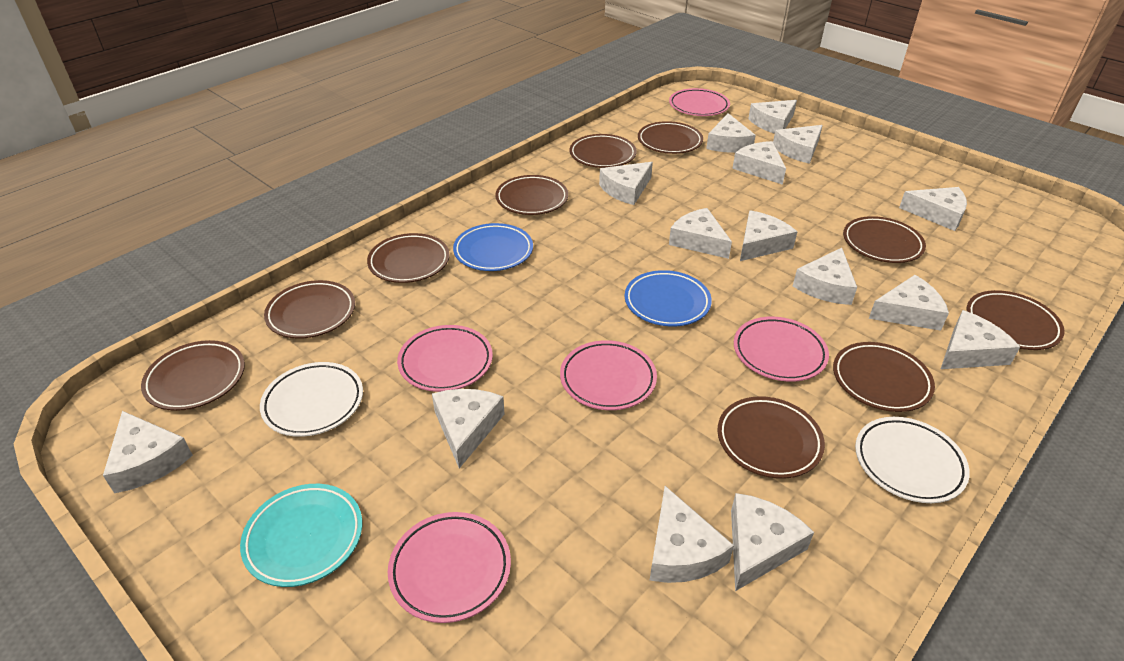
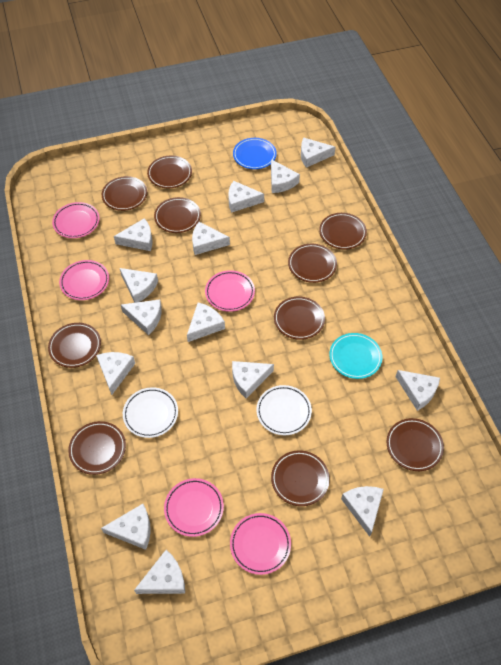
blue plate: 2 -> 1
white cheese: 15 -> 14

